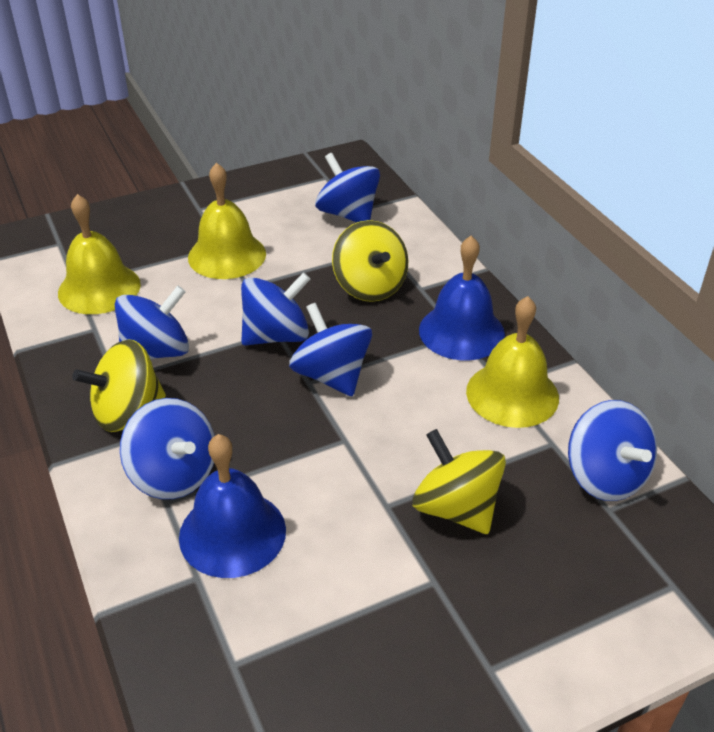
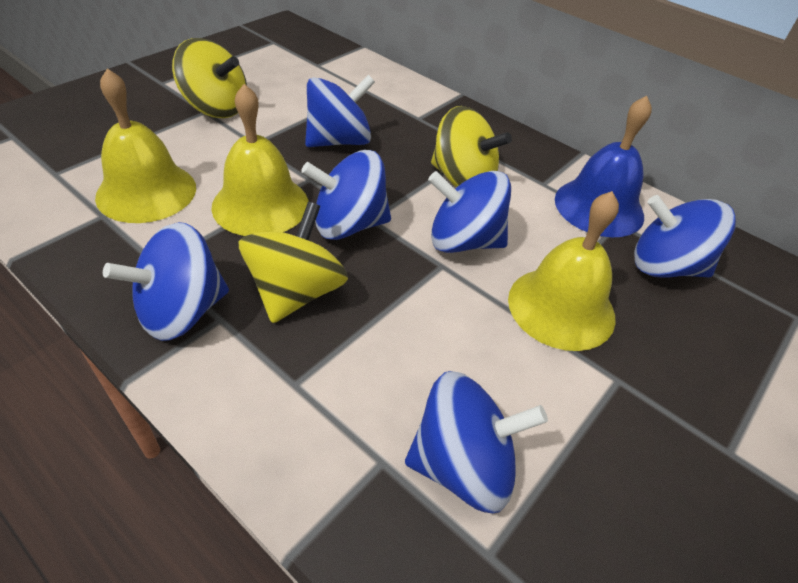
blue bell: 2 -> 1

